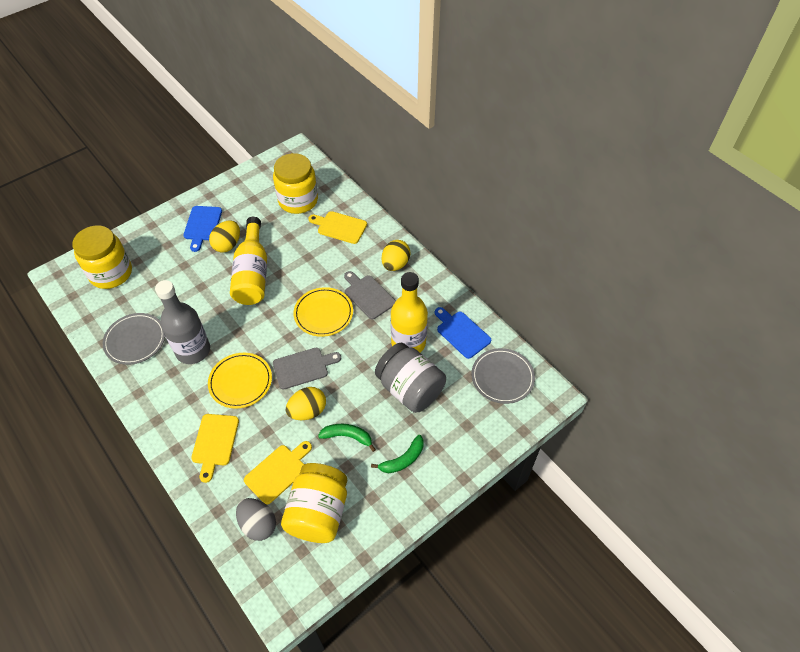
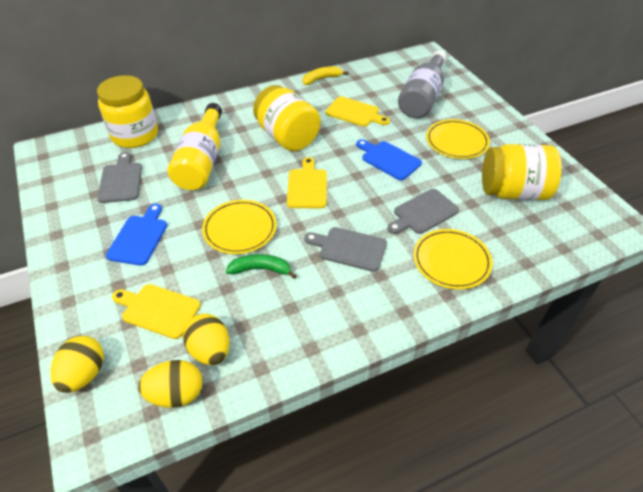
green banana: 2 -> 1
grey cutting board: 2 -> 3
grey egg: 1 -> 0
grey jar: 1 -> 0
grey plate: 2 -> 0
yellow banana: 0 -> 1
yellow bottle: 2 -> 1
yellow plate: 2 -> 3

